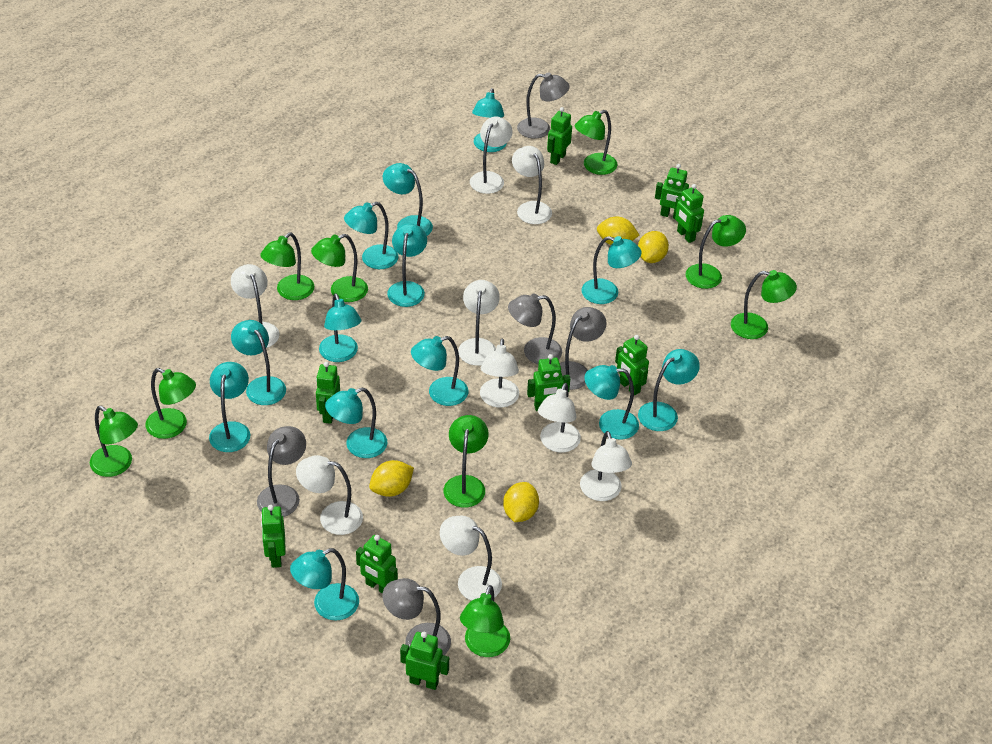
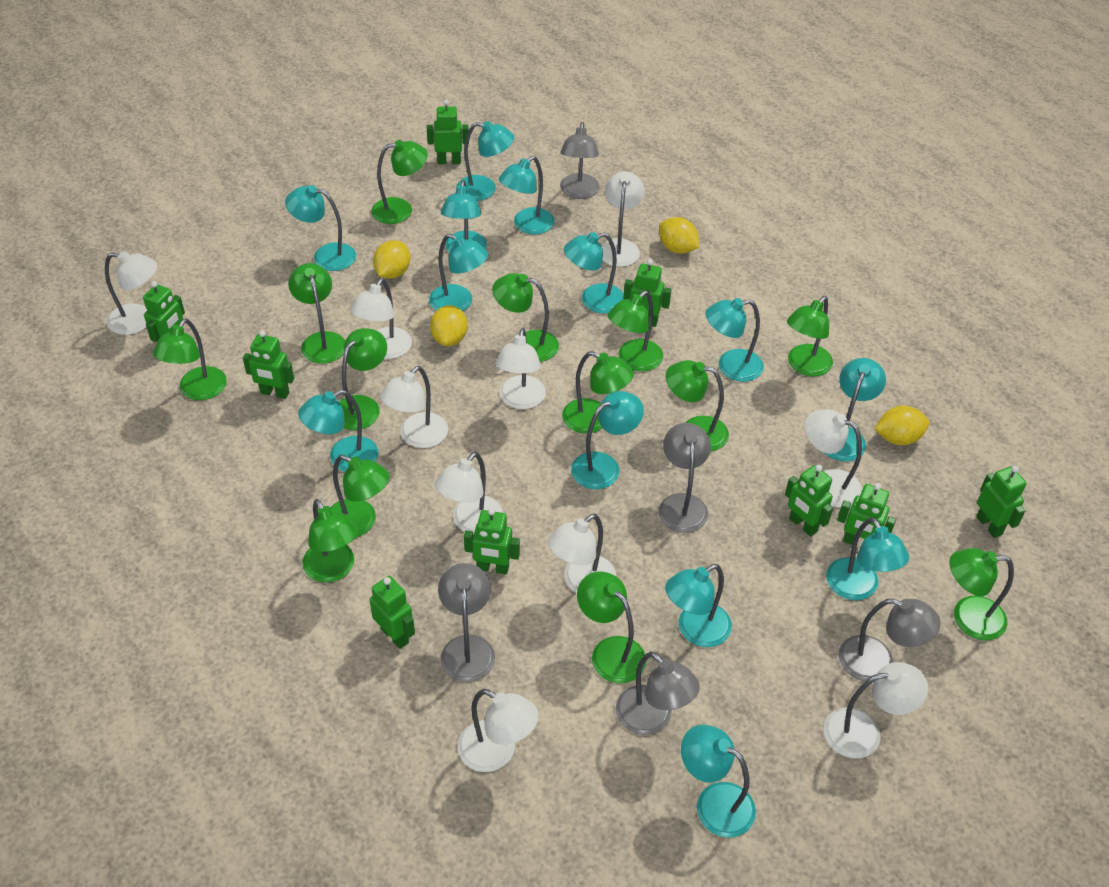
green lamp: 9 -> 13
white lamp: 9 -> 10

